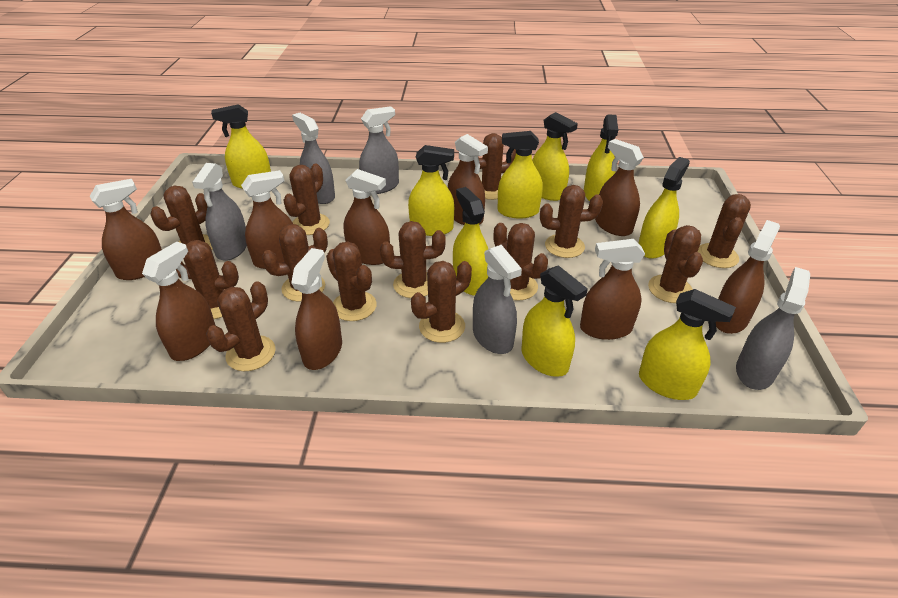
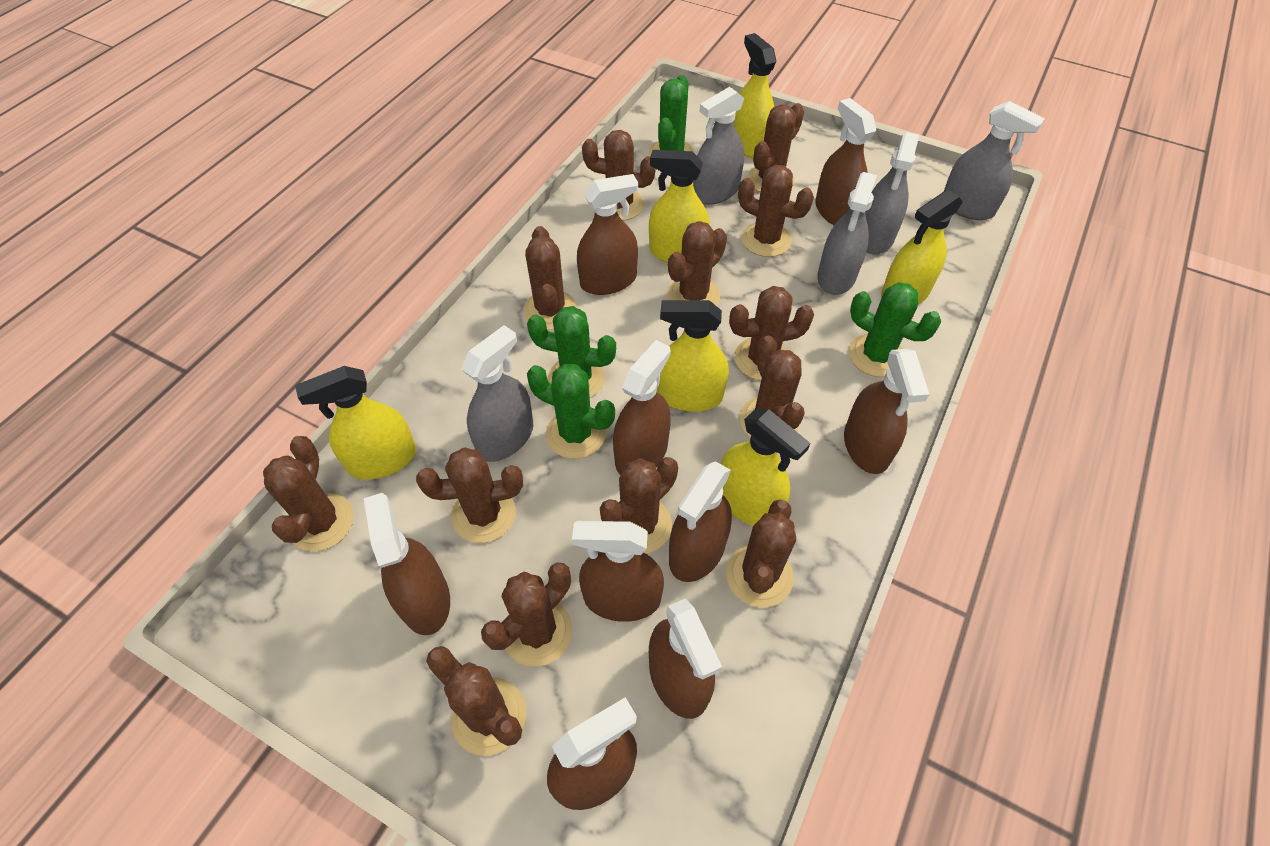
green cactus: 0 -> 4
yellow spray bottle: 9 -> 6

